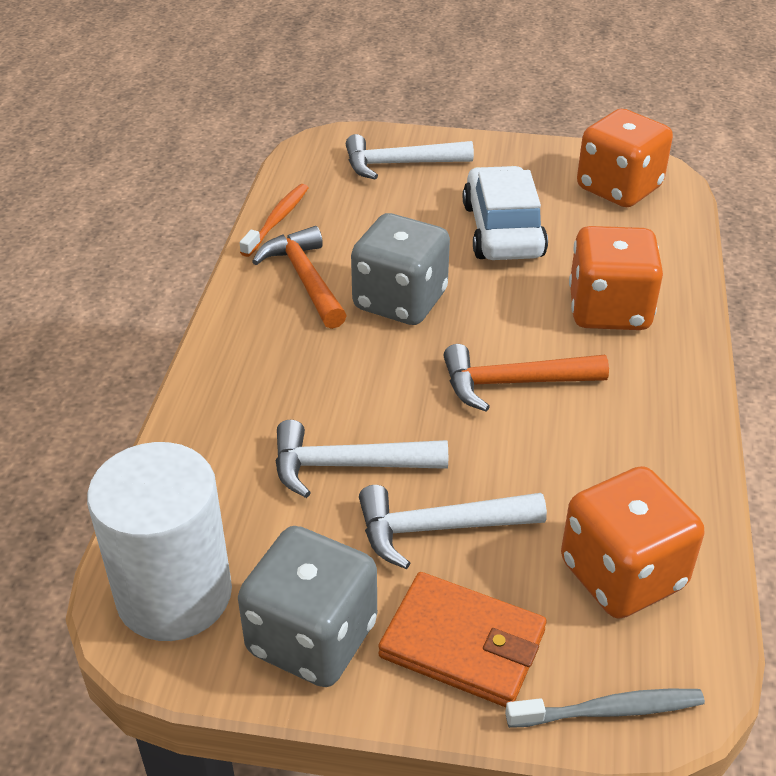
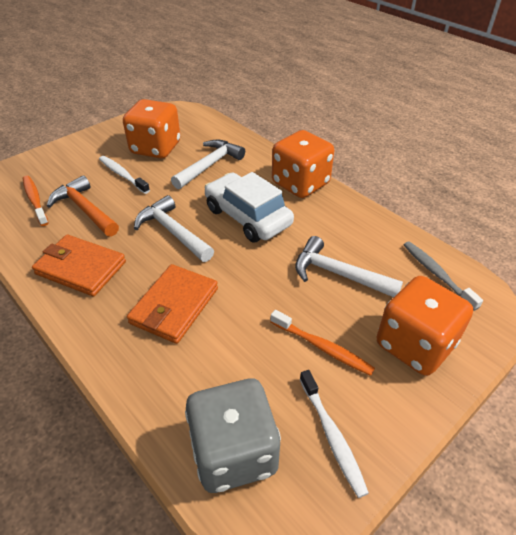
grey dice: 2 -> 1
orange hammer: 2 -> 1
orange toothbrush: 1 -> 2
orange wallet: 1 -> 2
white cylinder: 1 -> 0
white toothbrush: 0 -> 2

